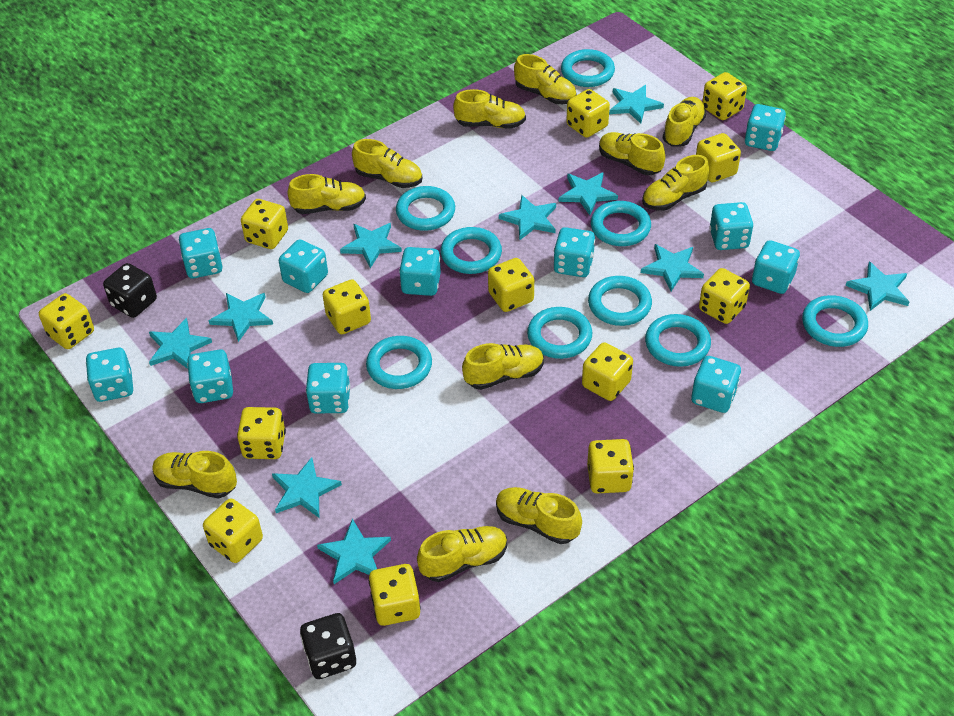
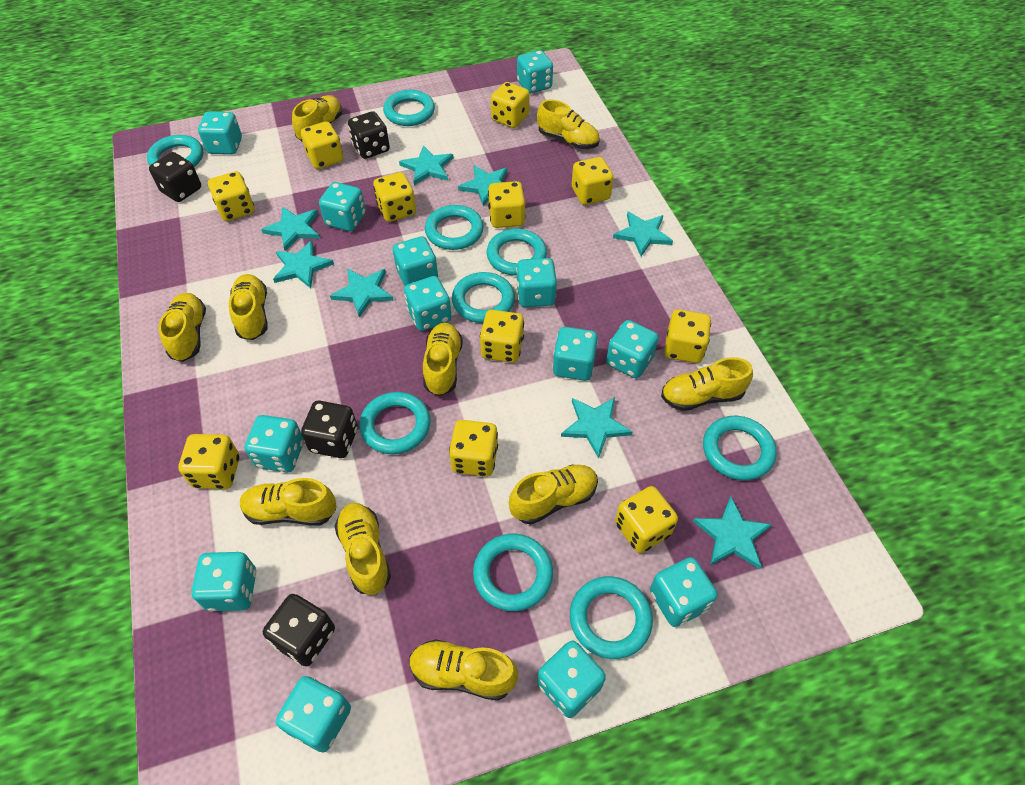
black dice: 2 -> 4
turquoise dice: 11 -> 13
turquoise star: 10 -> 8
yellow dice: 13 -> 11
yellow shoe: 11 -> 10

